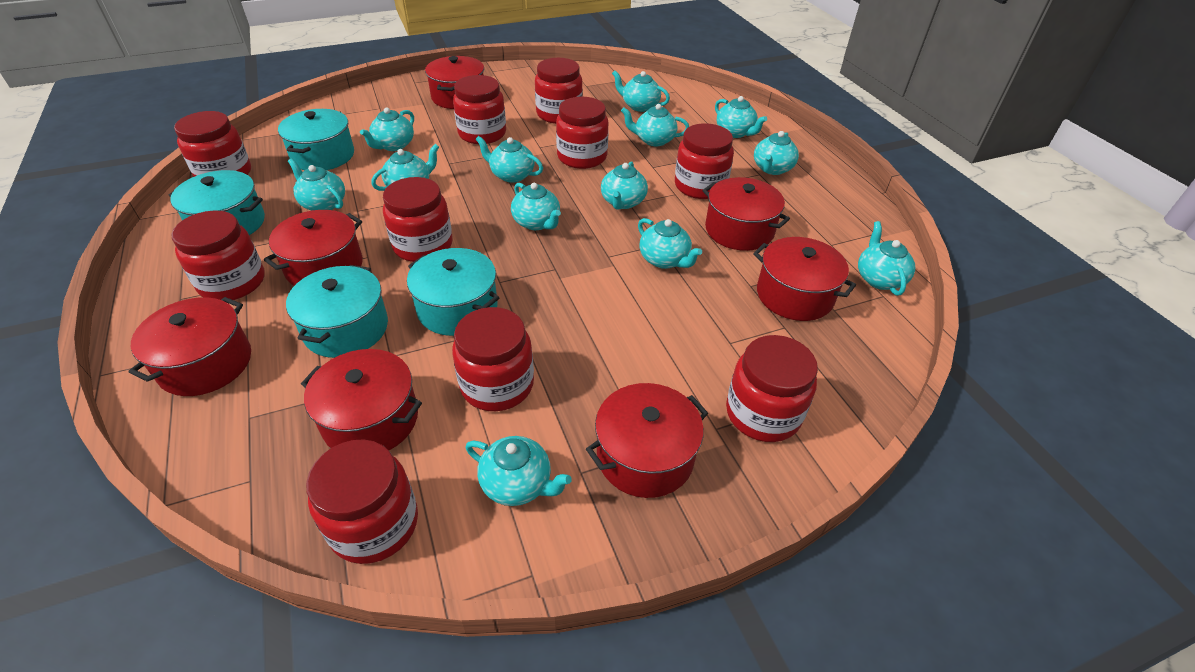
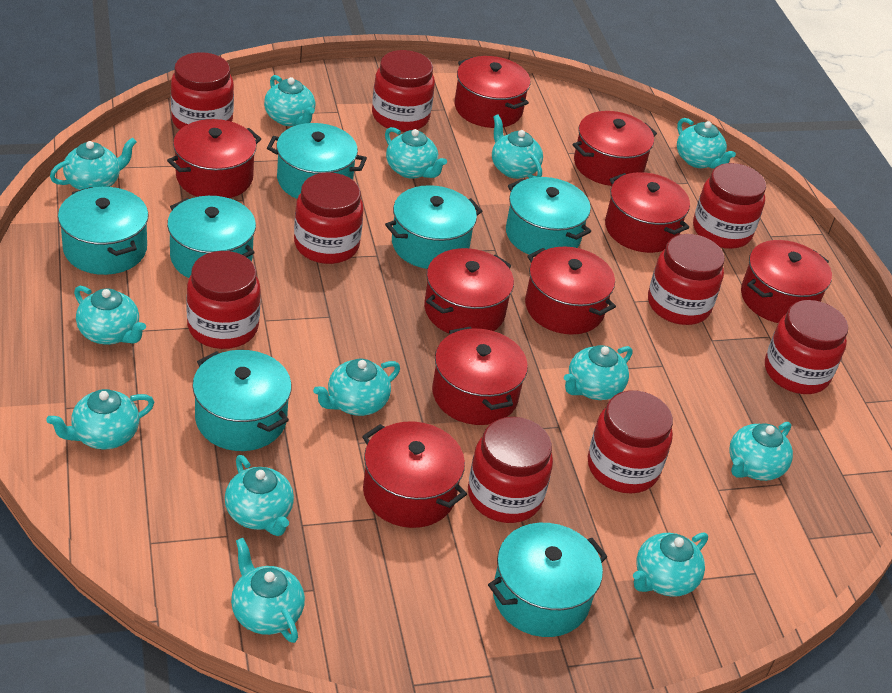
red jar: 10 -> 9
red pot: 7 -> 9
turquoise pot: 4 -> 7

